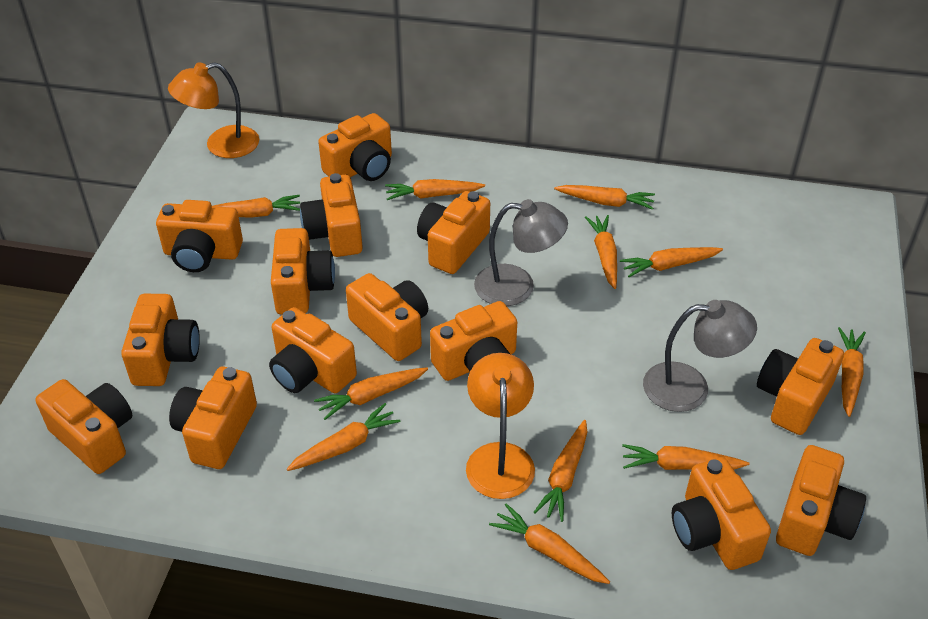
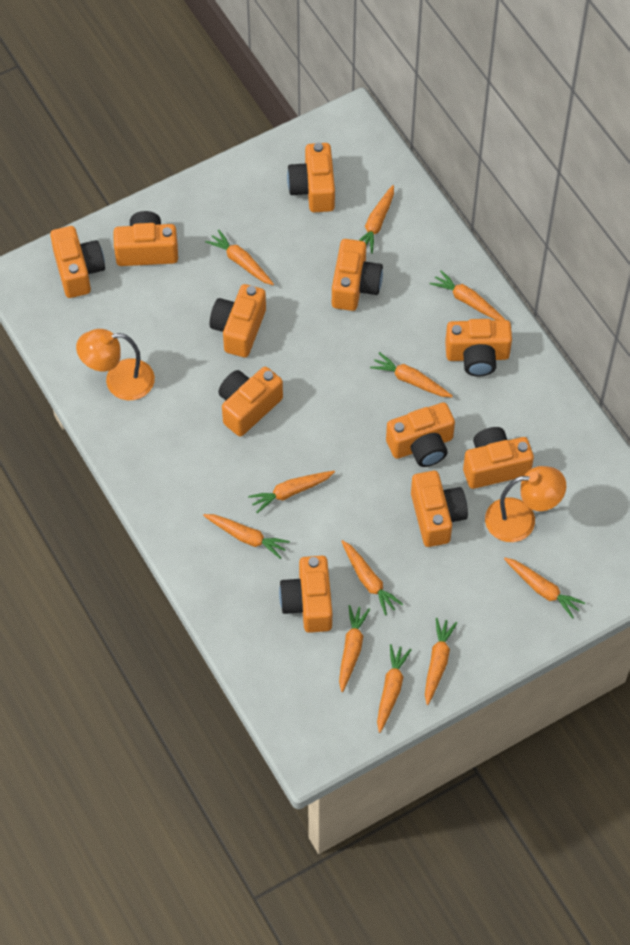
grey lamp: 2 -> 0
orange camera: 14 -> 11

